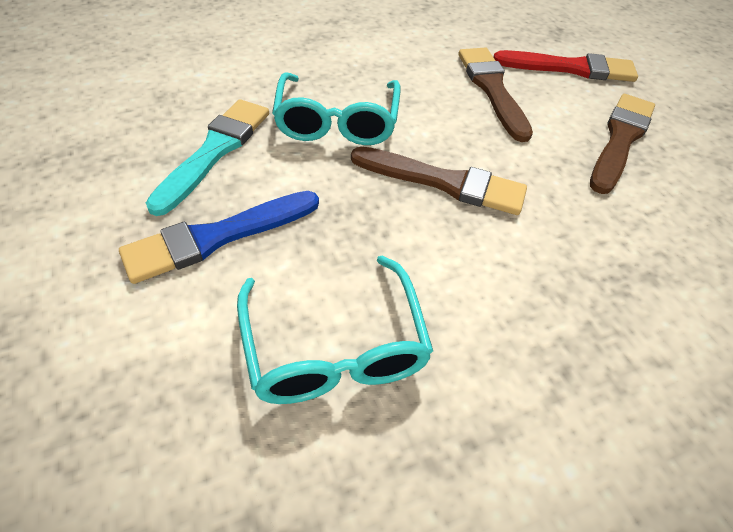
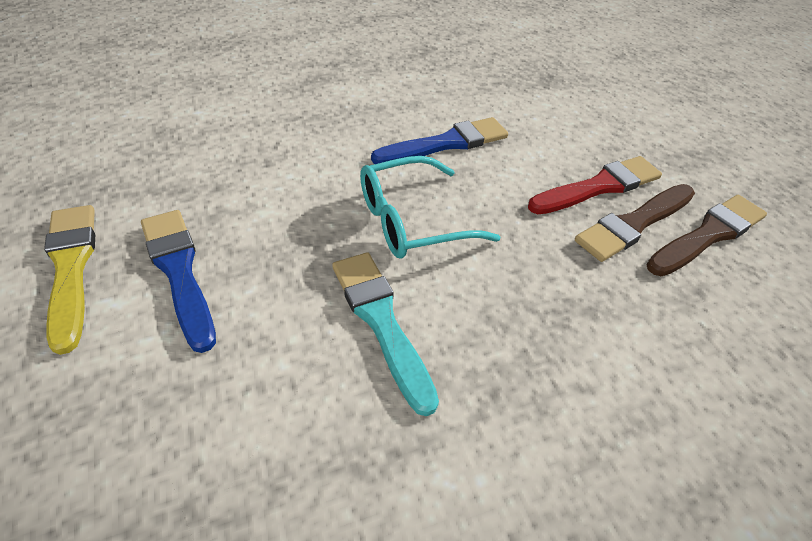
blue brush: 1 -> 2
brown brush: 3 -> 2
turquoise glasses: 2 -> 1
yellow brush: 0 -> 1

